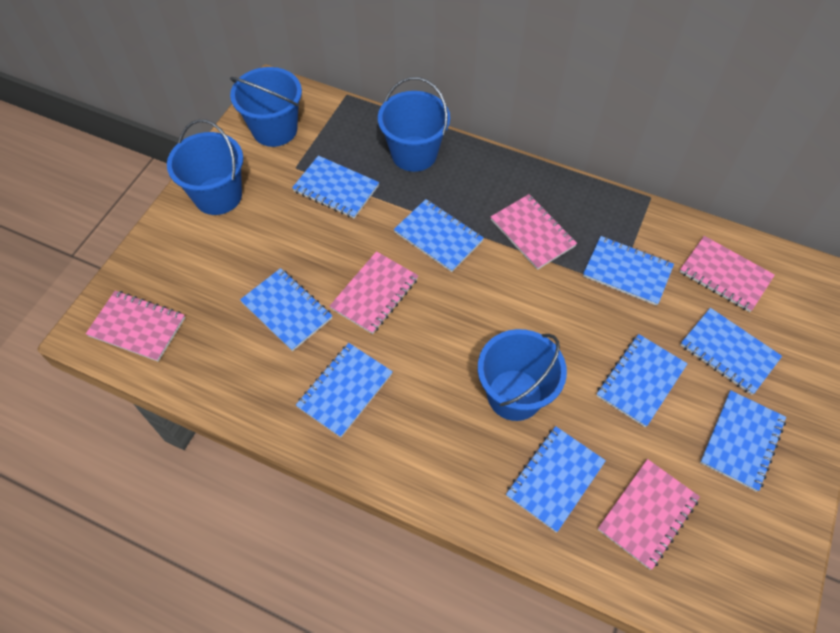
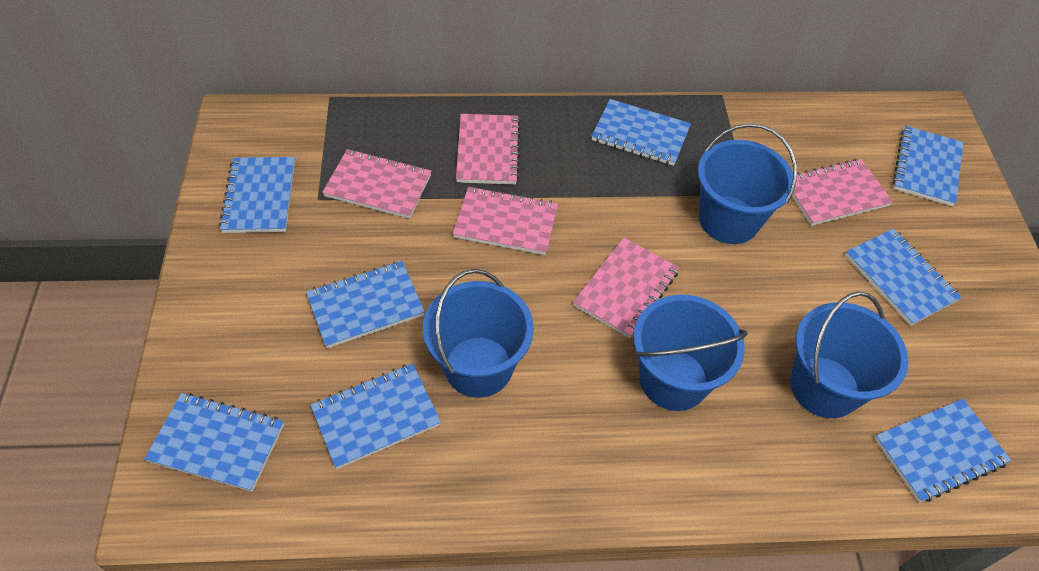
blue notebook: 9 -> 8

